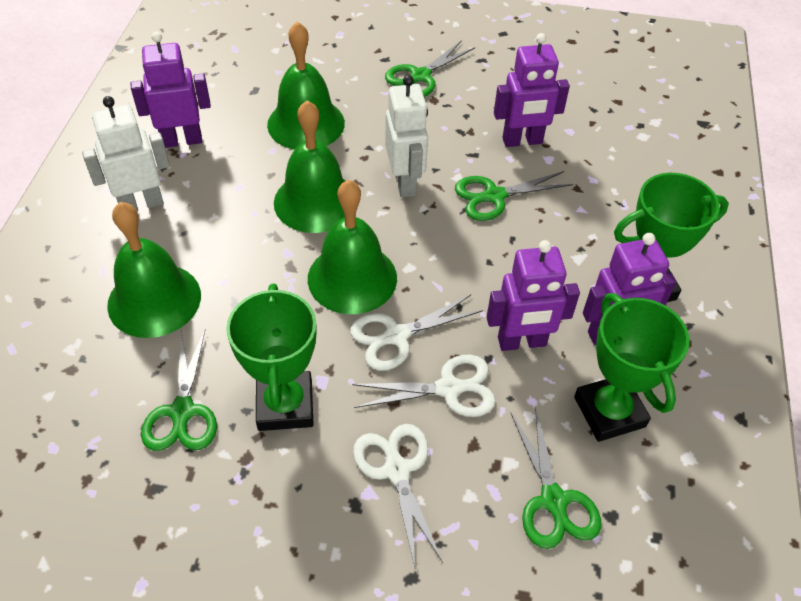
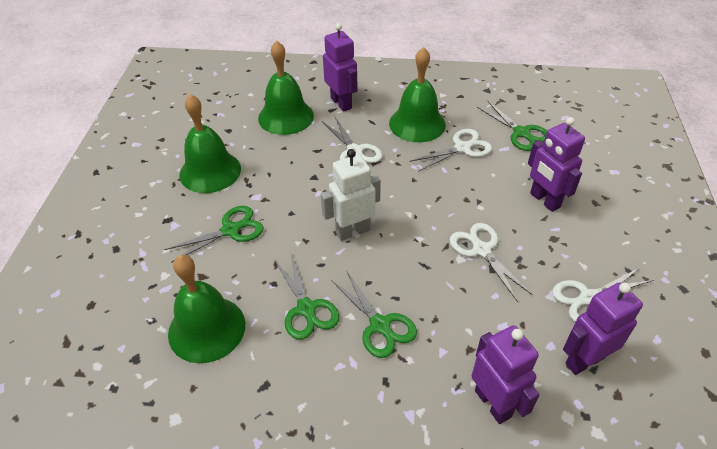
green trophy: 3 -> 0
white robot: 2 -> 1
white scissors: 3 -> 4

